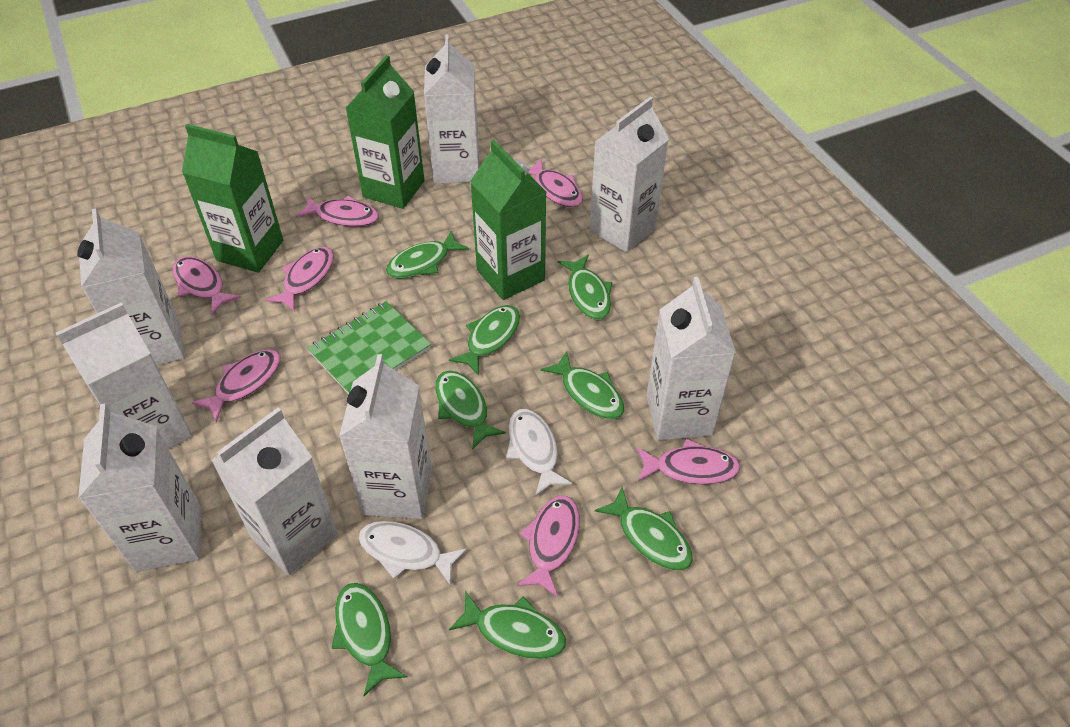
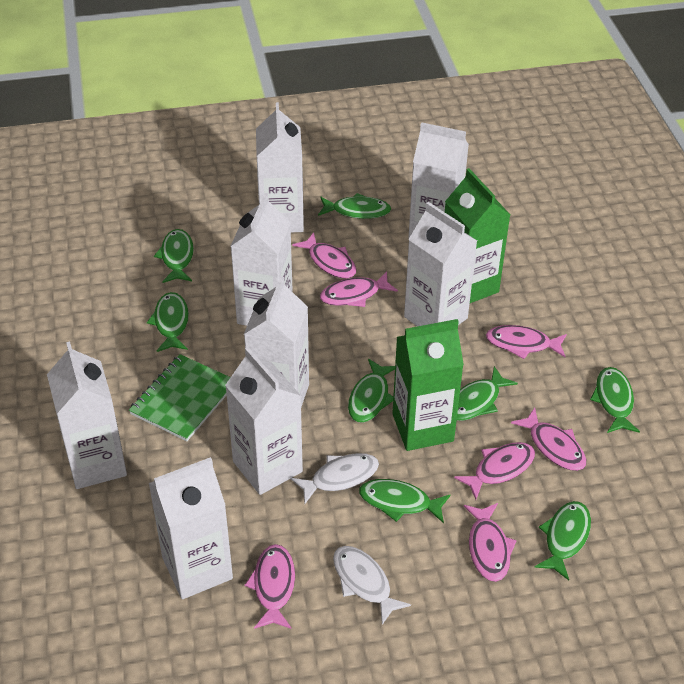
green carton: 3 -> 2

